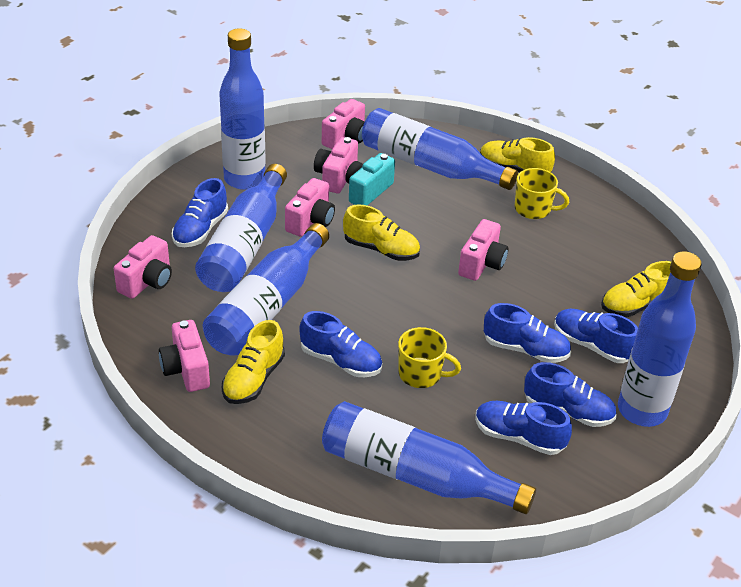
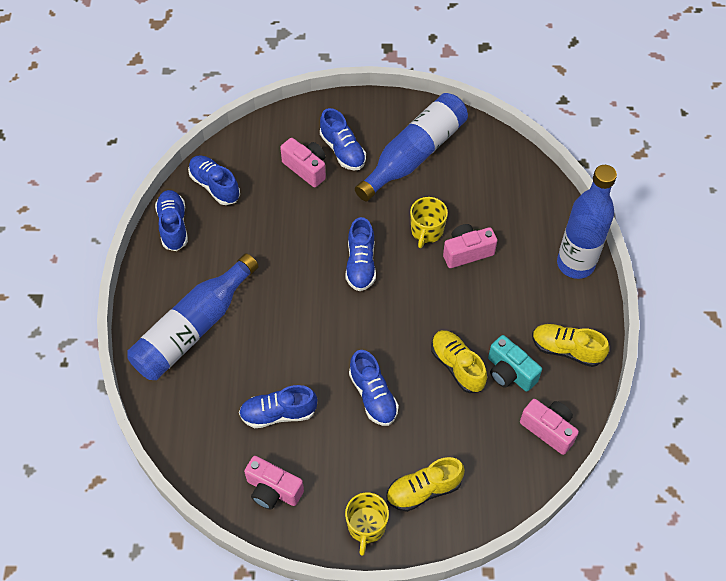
blue bottle: 6 -> 3
pink camera: 6 -> 4
yellow shoe: 4 -> 3

